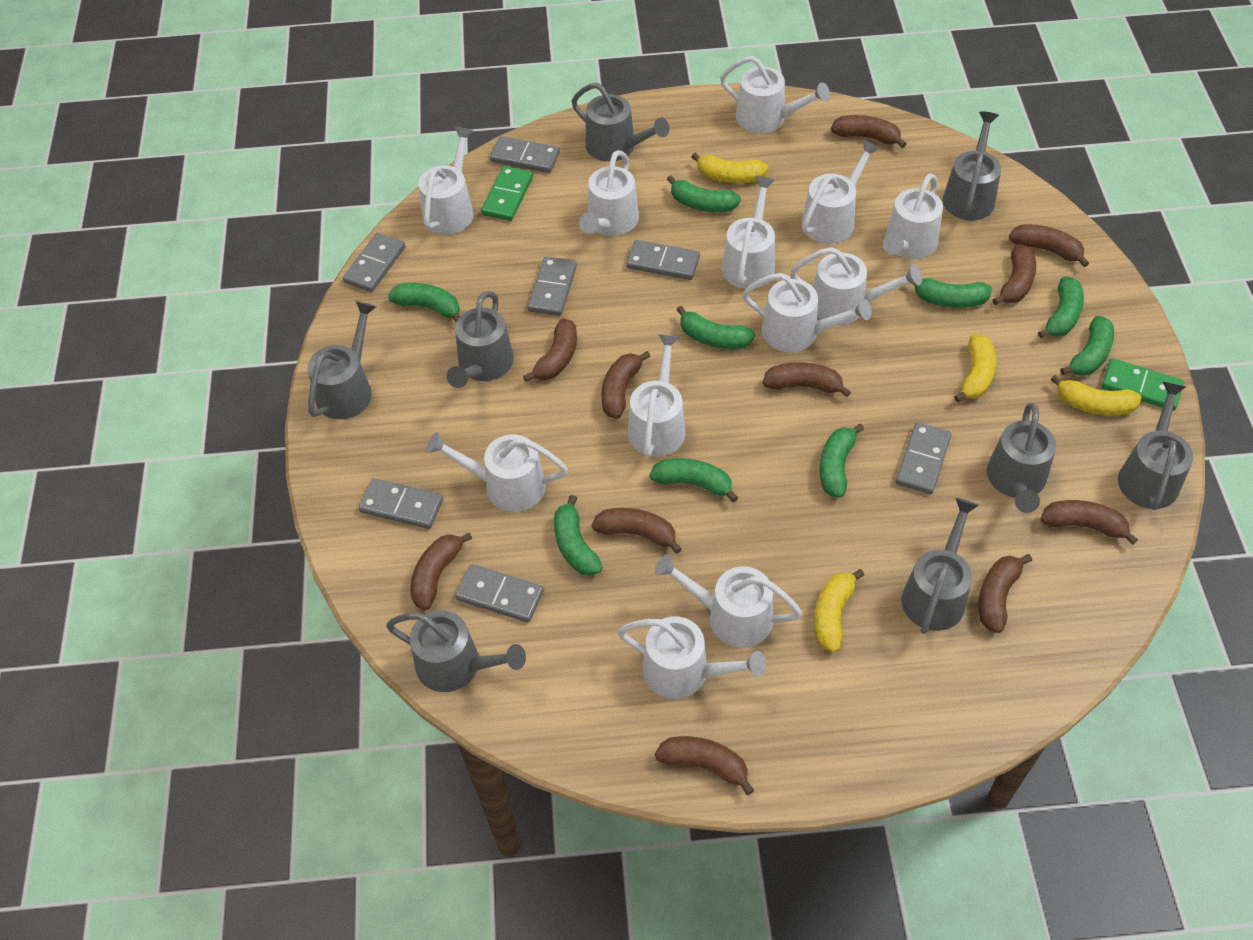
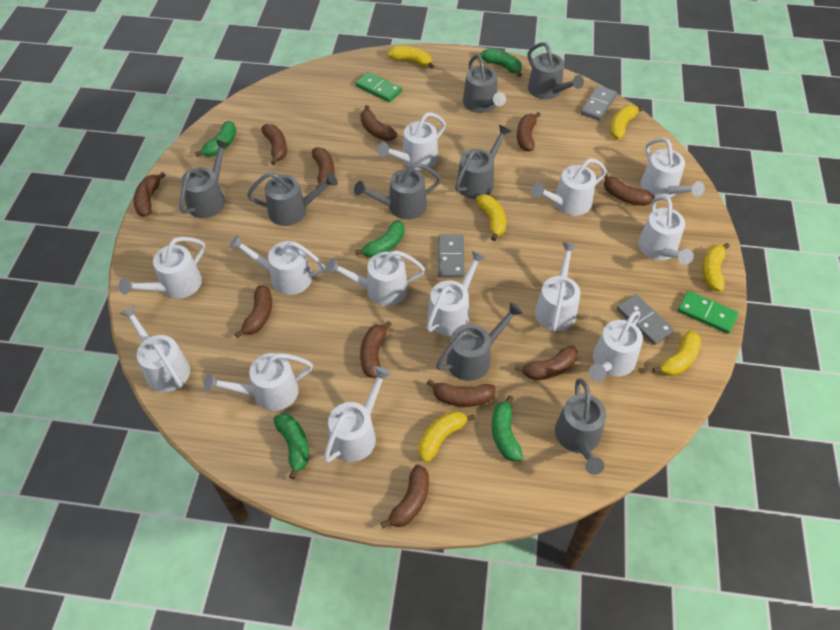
green banana: 9 -> 5
grey domino: 7 -> 3
white watering can: 12 -> 13
yellow banana: 4 -> 6

